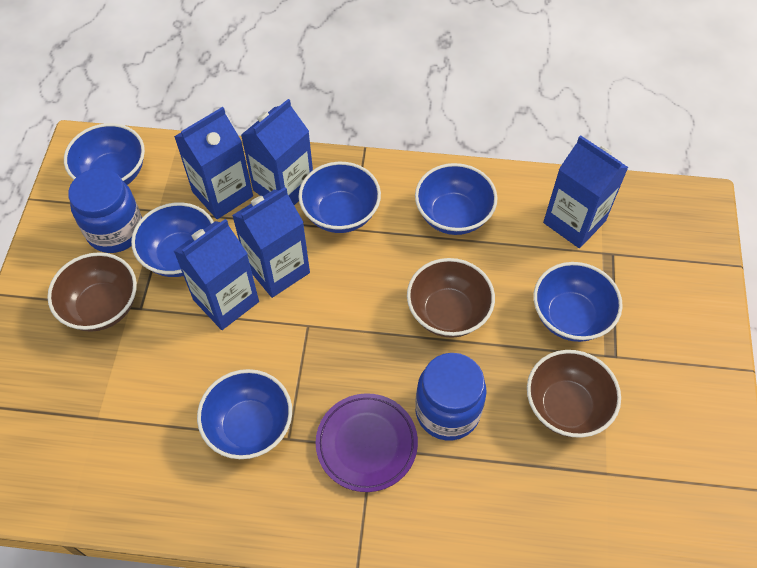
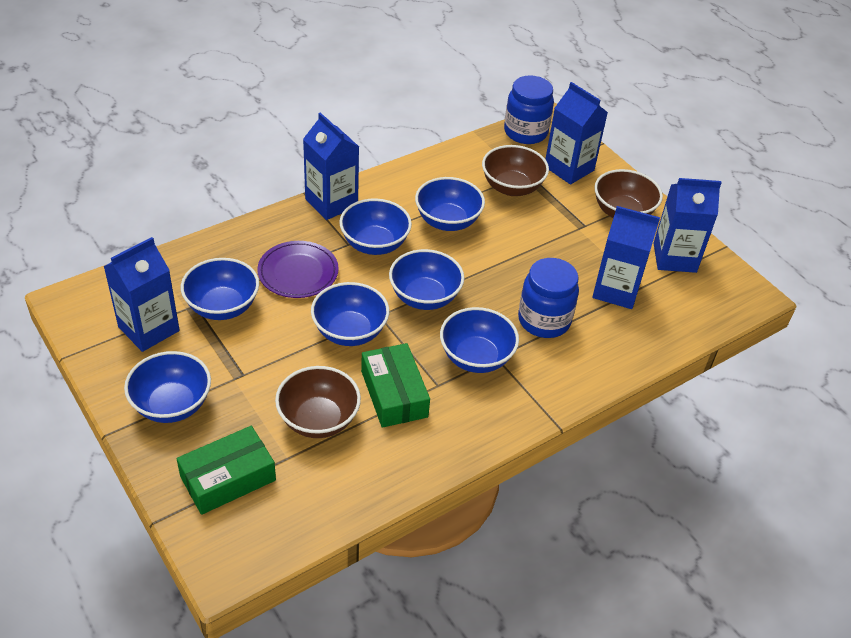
blue bowl: 6 -> 7
green box: 0 -> 2

